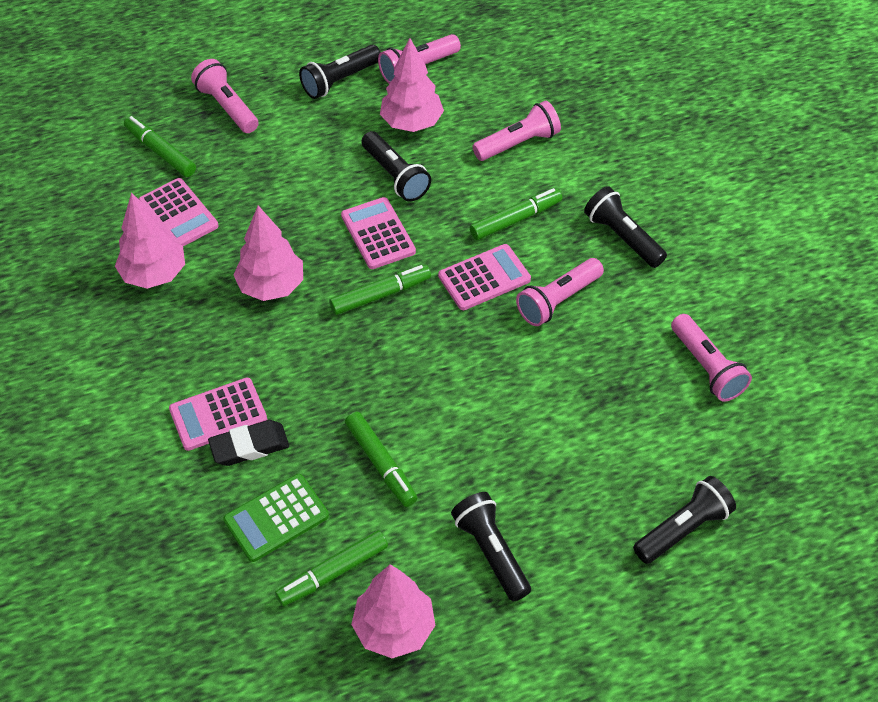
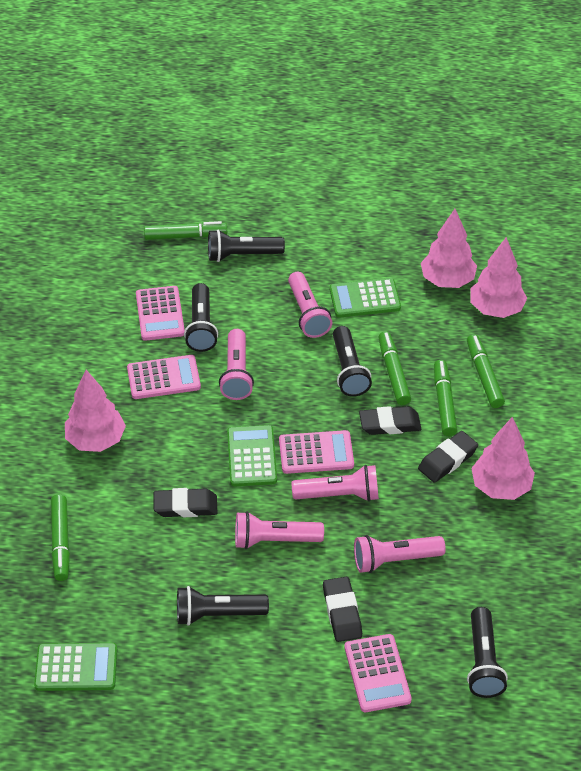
black eraser: 1 -> 4
green calculator: 1 -> 3

